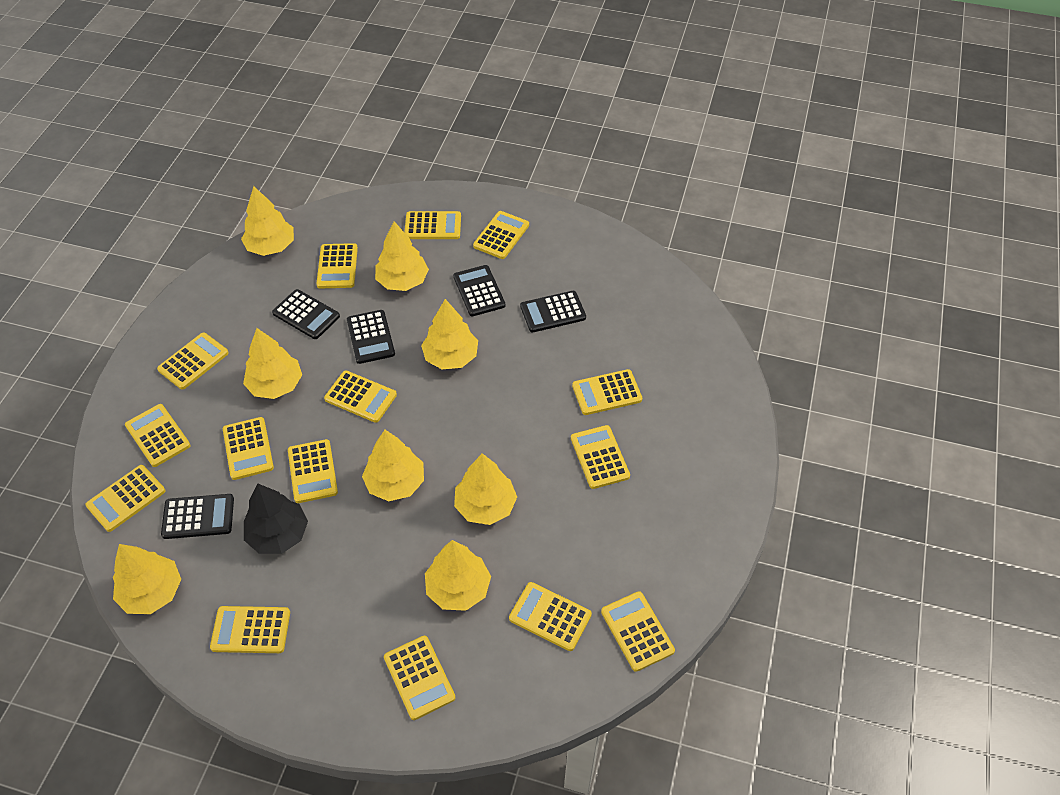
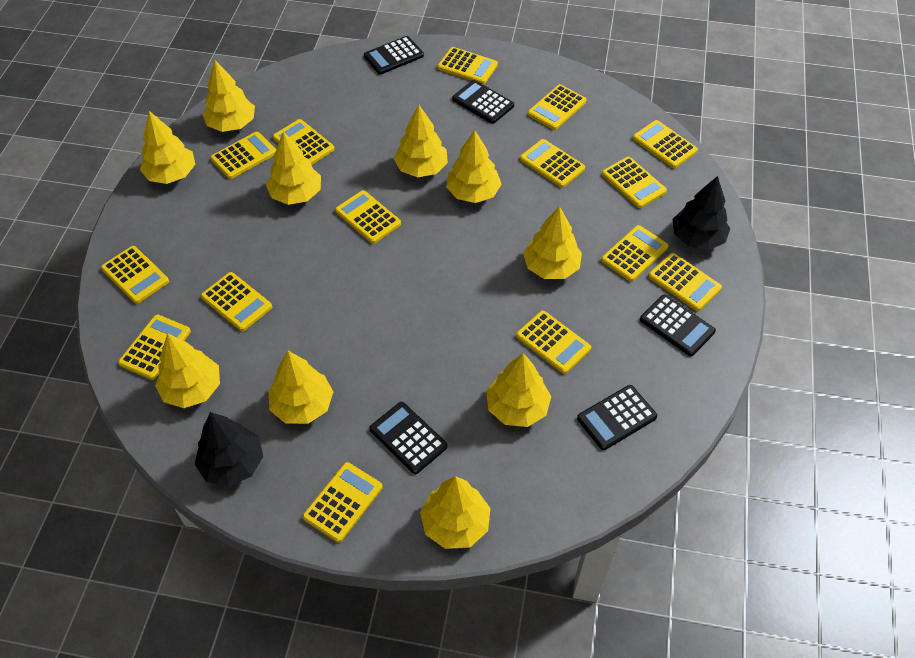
black tree: 1 -> 2
yellow tree: 8 -> 10

